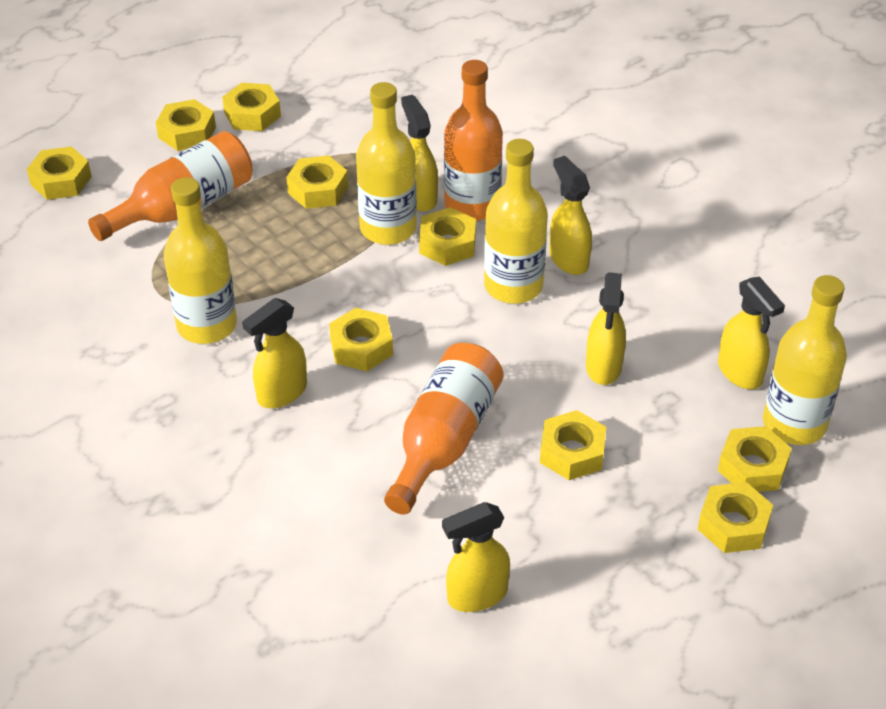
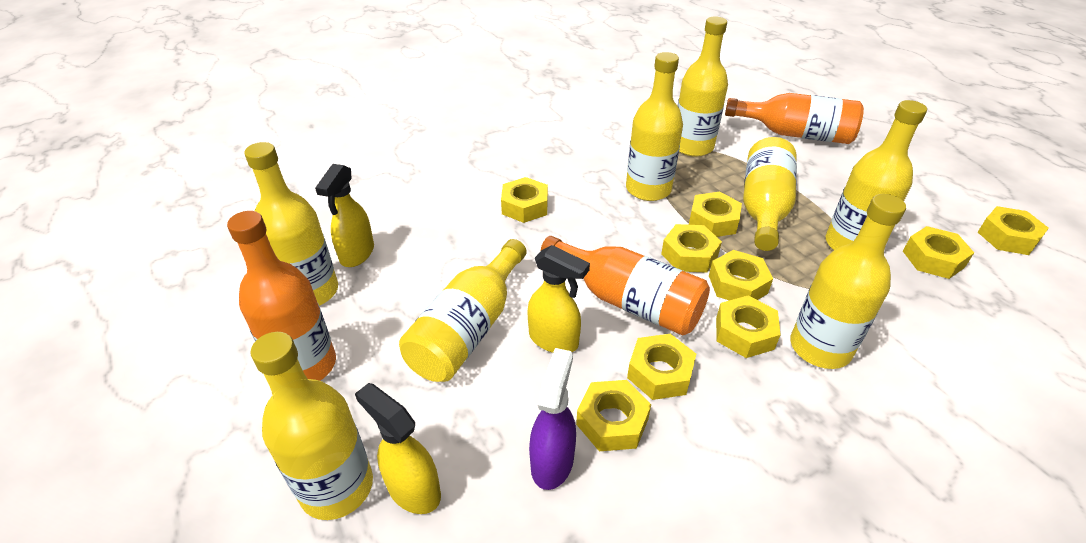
purple spray bottle: 0 -> 1
yellow bottle: 4 -> 8
yellow spray bottle: 6 -> 3

